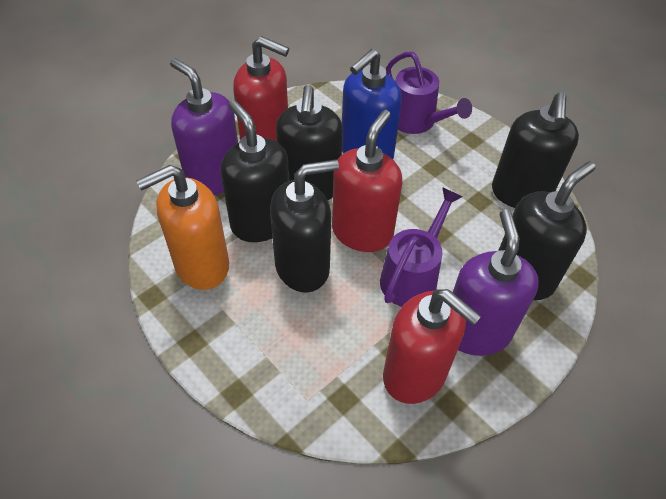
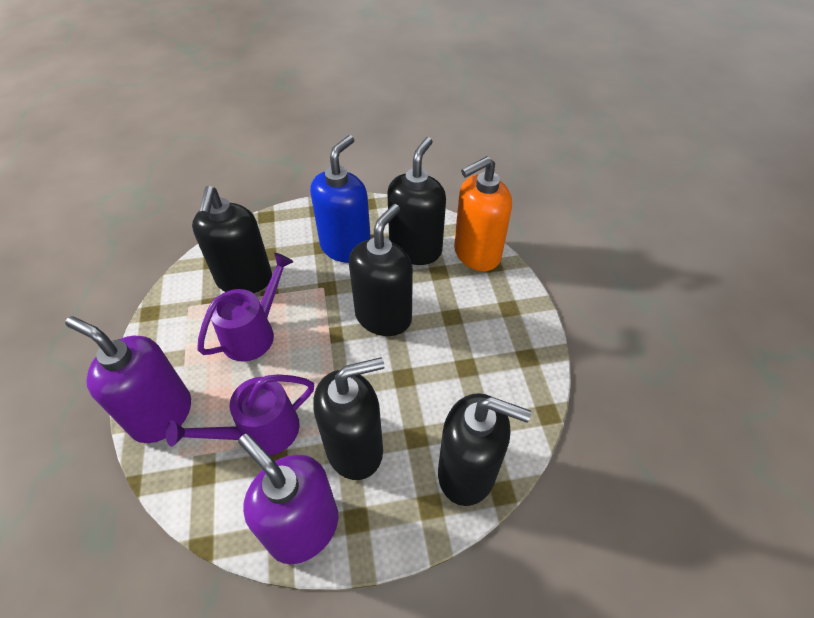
red soap dispenser: 3 -> 0

